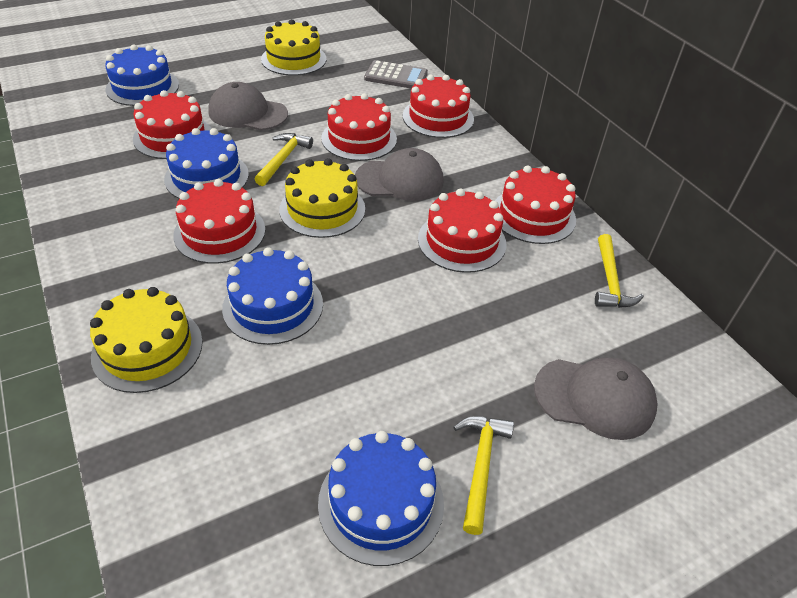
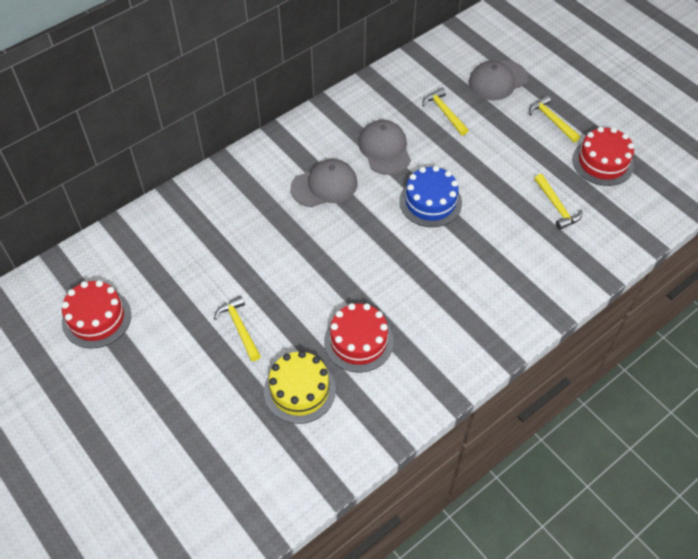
blue cake: 4 -> 1
grey calculator: 1 -> 0
red cake: 6 -> 3
yellow cake: 3 -> 1
yellow hammer: 3 -> 4

